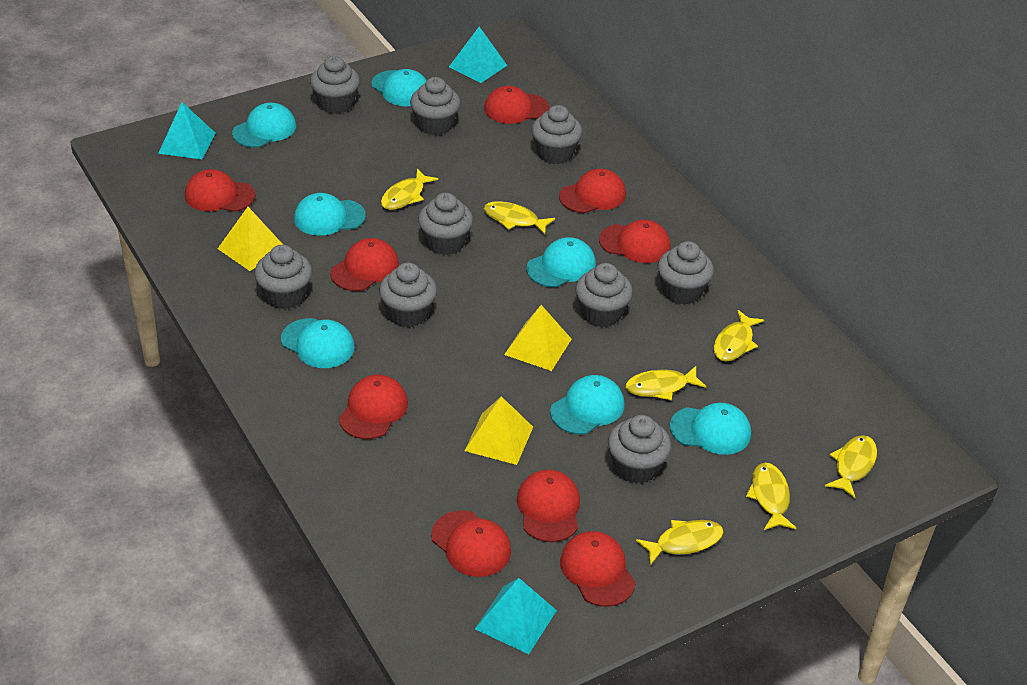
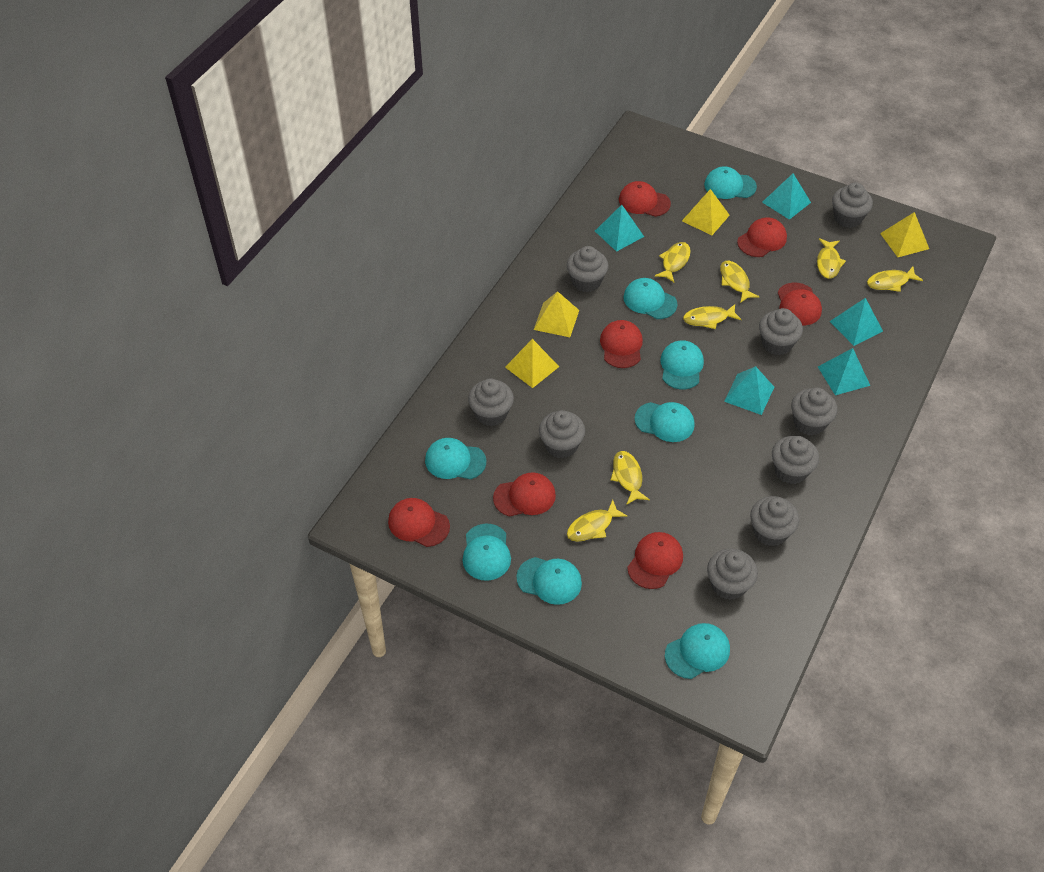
red cap: 9 -> 7
turquoise cap: 7 -> 8
turquoise pyramid: 3 -> 5
yellow pyramid: 3 -> 4

